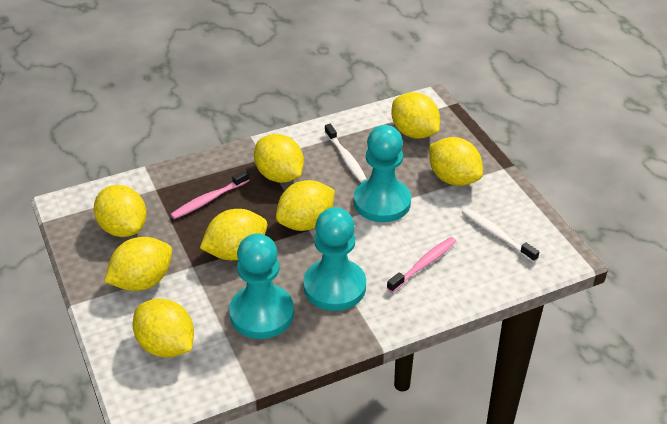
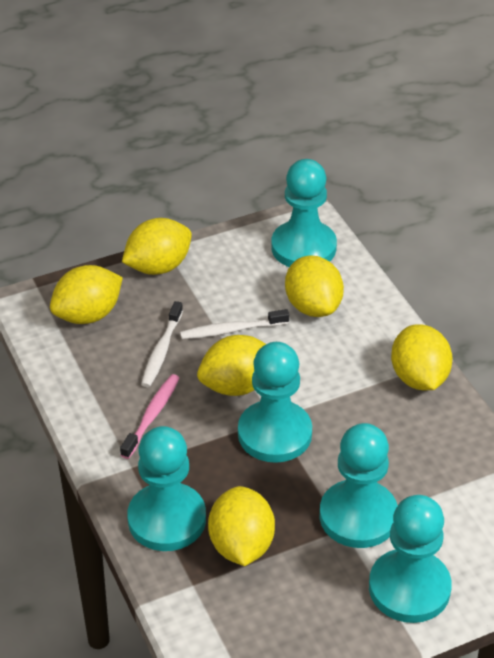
pink toothbrush: 2 -> 1
turquoise pawn: 3 -> 5
yellow lemon: 8 -> 6

